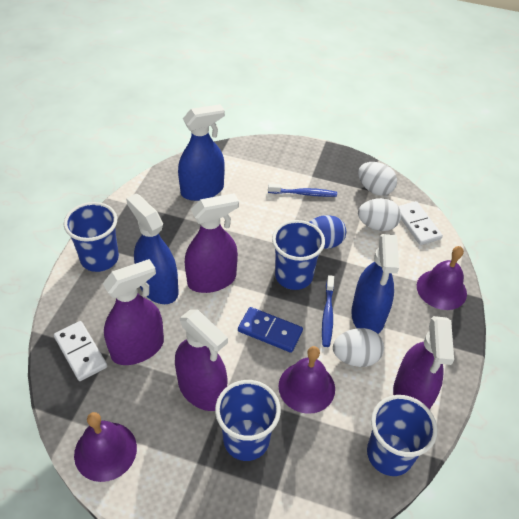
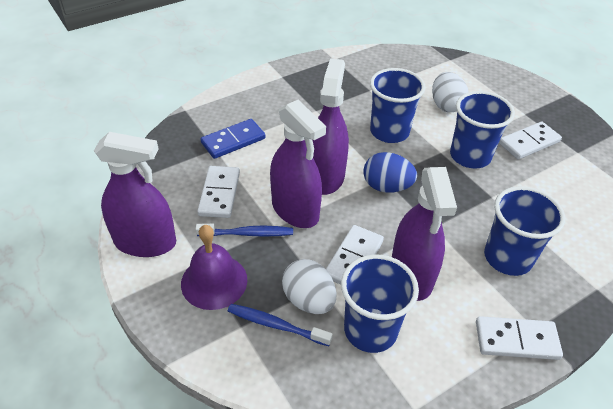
blue spray bottle: 3 -> 0
purple bell: 3 -> 1
white domino: 2 -> 4
white egg: 3 -> 2

